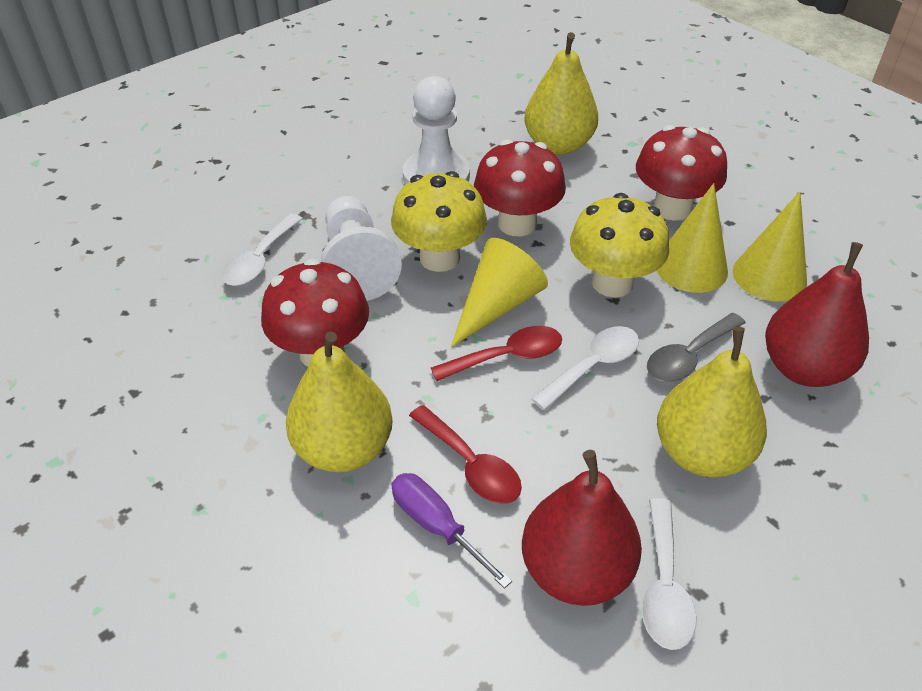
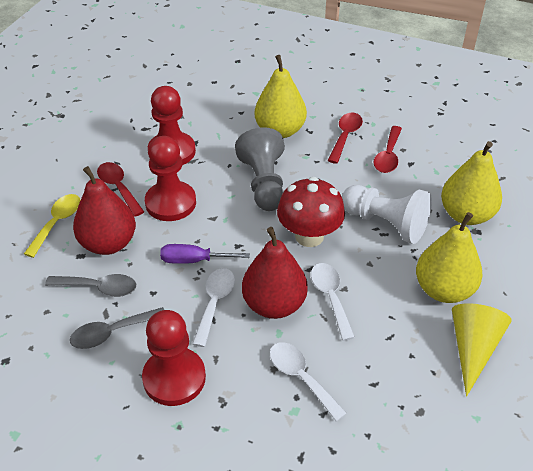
grey pawn: 0 -> 1
grey spoon: 1 -> 2
red mushroom: 3 -> 1
red pawn: 0 -> 3
red spoon: 2 -> 3
white pawn: 2 -> 1
yellow cone: 3 -> 1
yellow mushroom: 2 -> 0
yellow spoon: 0 -> 1

